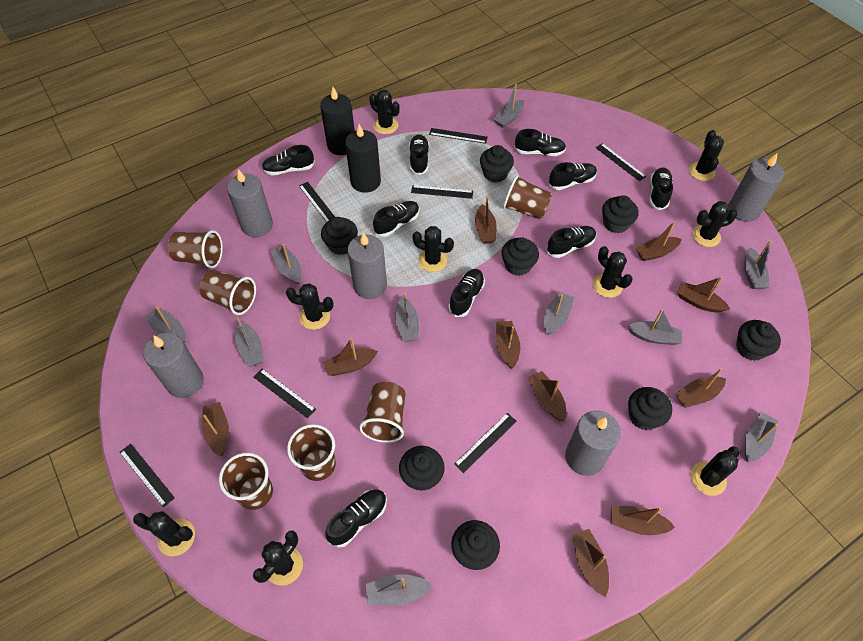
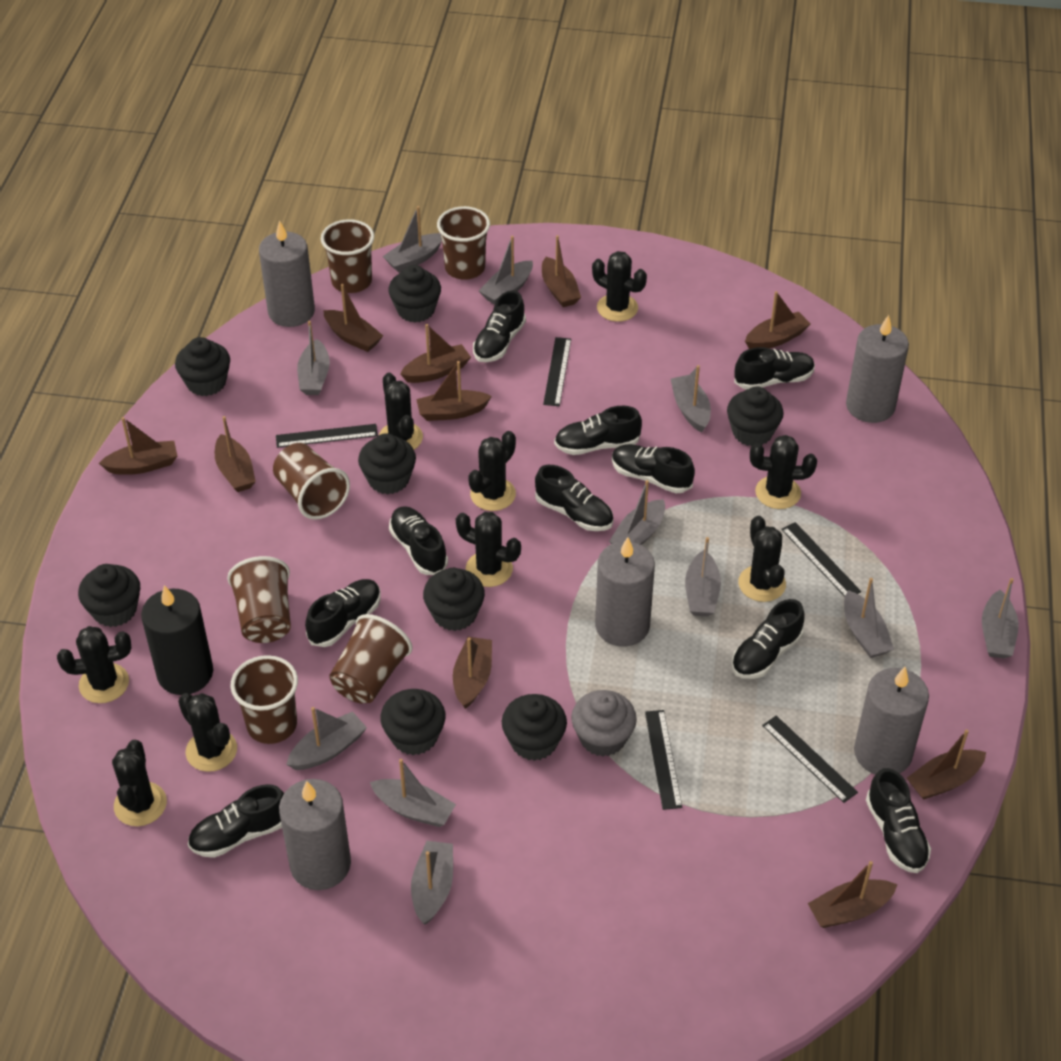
black candle: 2 -> 1
black ruler: 7 -> 5
black shoe: 9 -> 10
grey boat: 10 -> 11
grey cupcake: 0 -> 1

